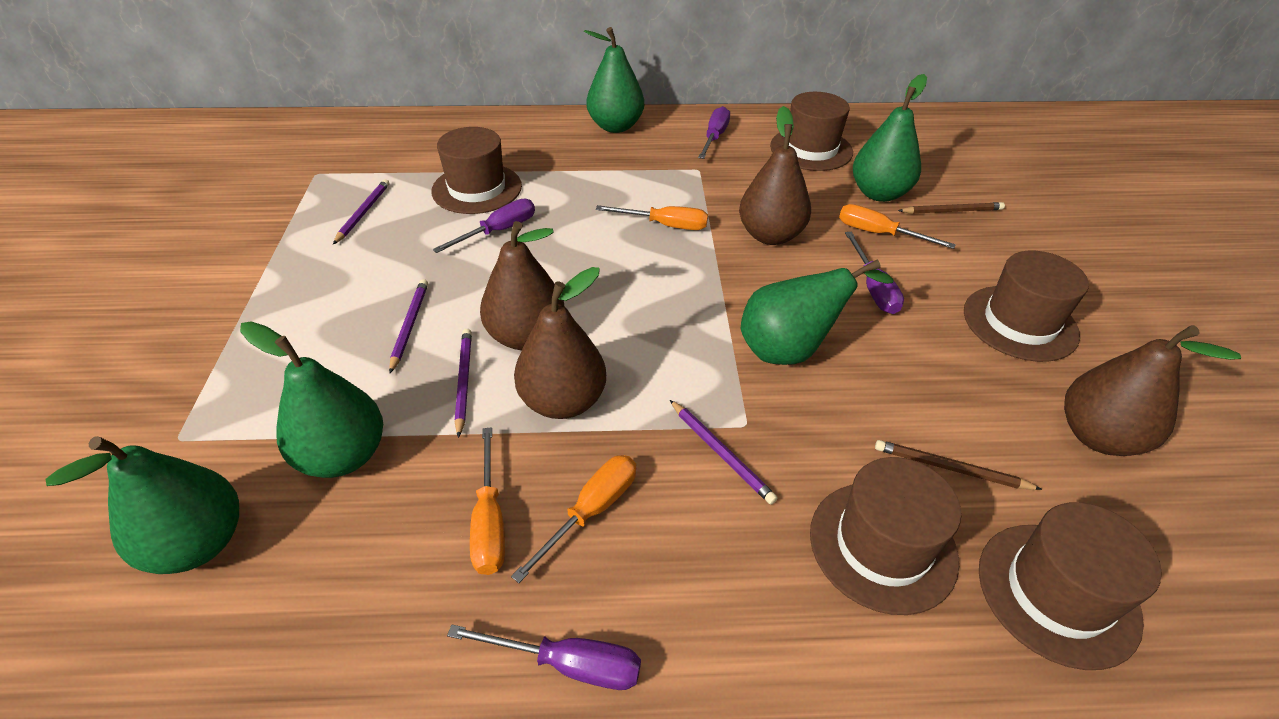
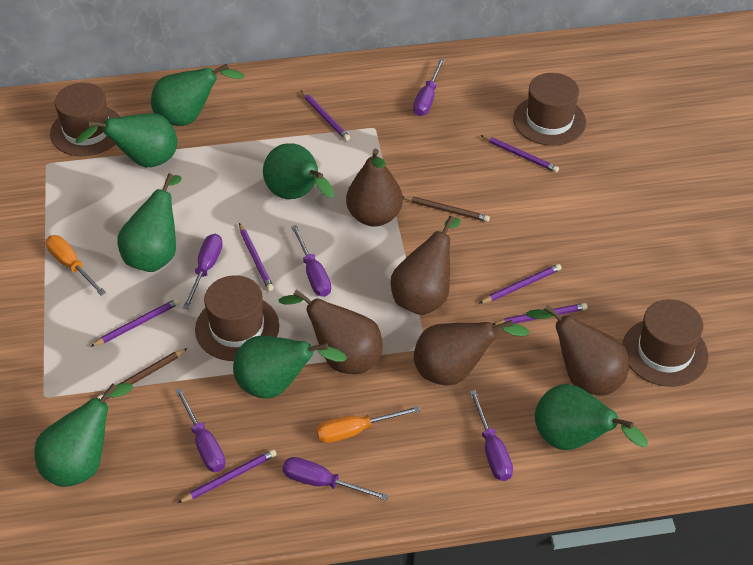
brown hat: 5 -> 4
brown pear: 4 -> 5
green pear: 5 -> 7
orange screwdriver: 4 -> 2
purple pencil: 4 -> 7
purple screwdriver: 4 -> 6

